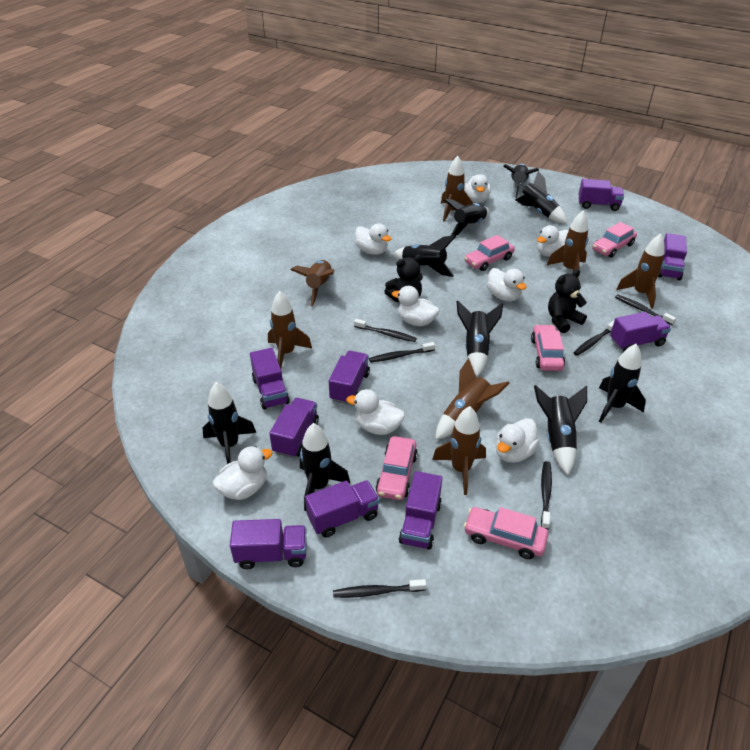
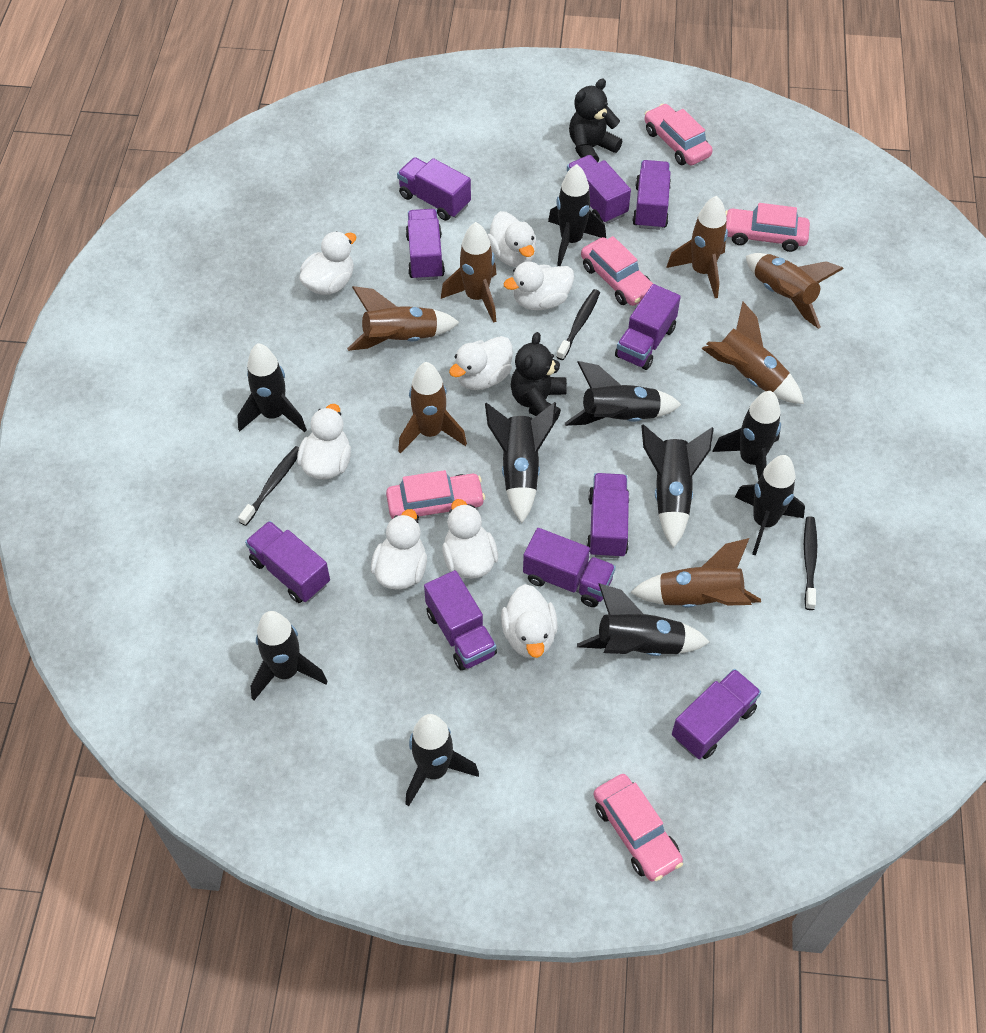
black rocket: 9 -> 10
black toothbrush: 6 -> 3
purple truck: 9 -> 10

